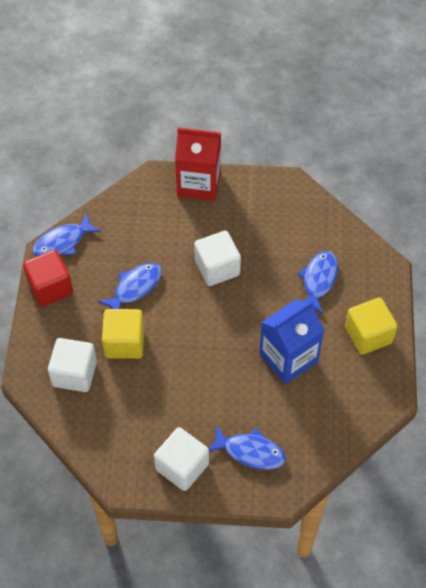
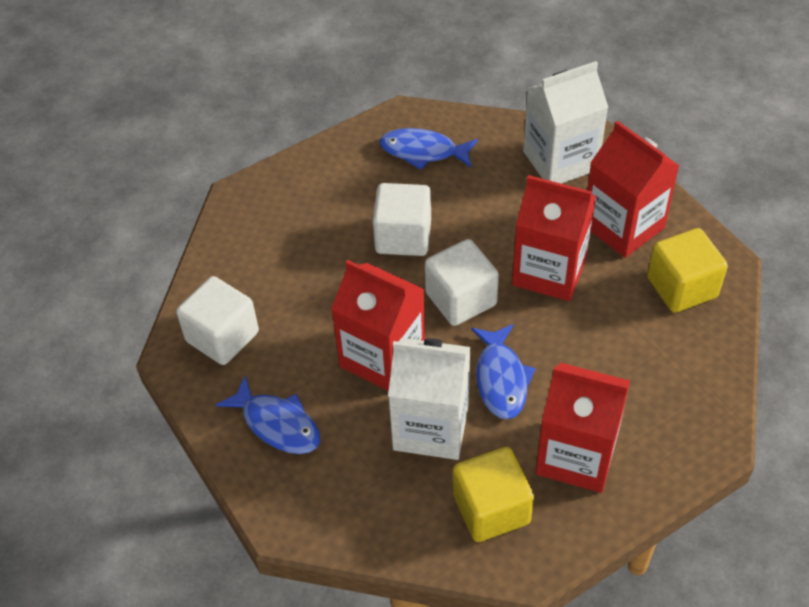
blue carton: 1 -> 0
blue fish: 4 -> 3
red carton: 1 -> 4
red cube: 1 -> 0
white carton: 0 -> 2

